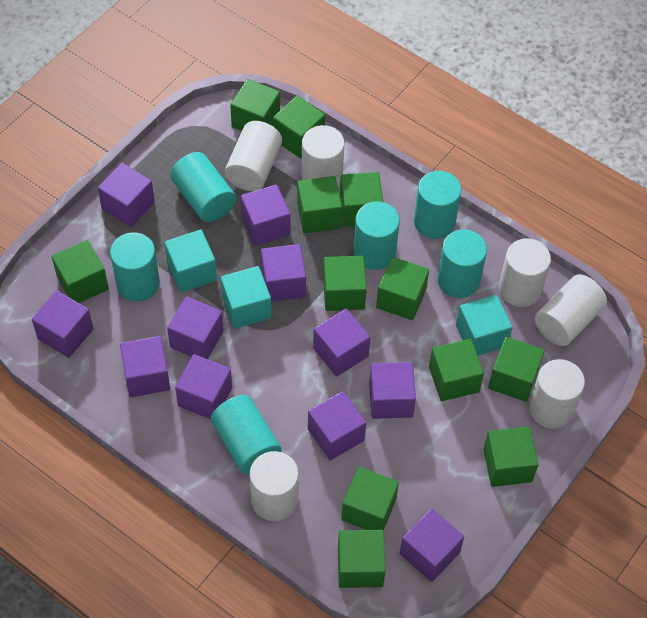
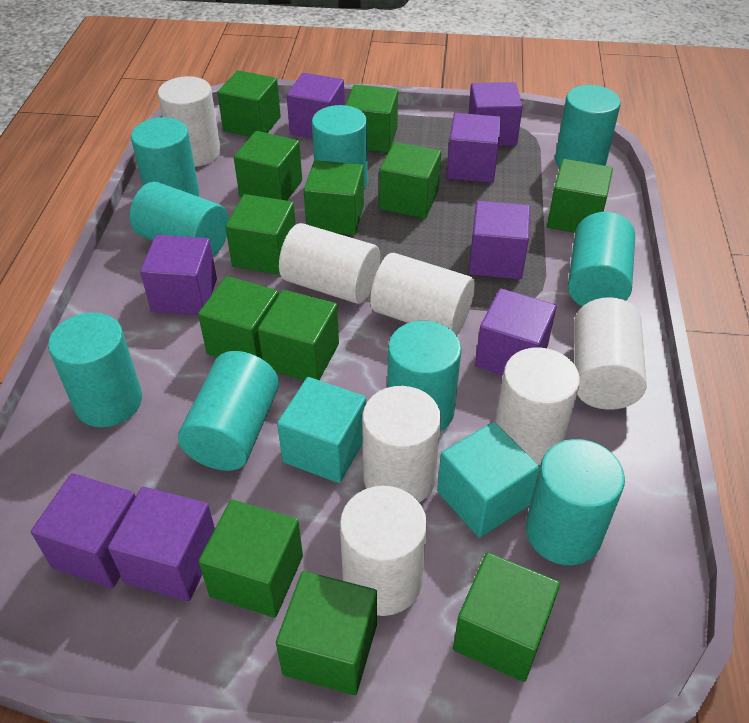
purple cube: 11 -> 8
turquoise cube: 3 -> 2
turquoise cylinder: 6 -> 9
white cylinder: 6 -> 7

